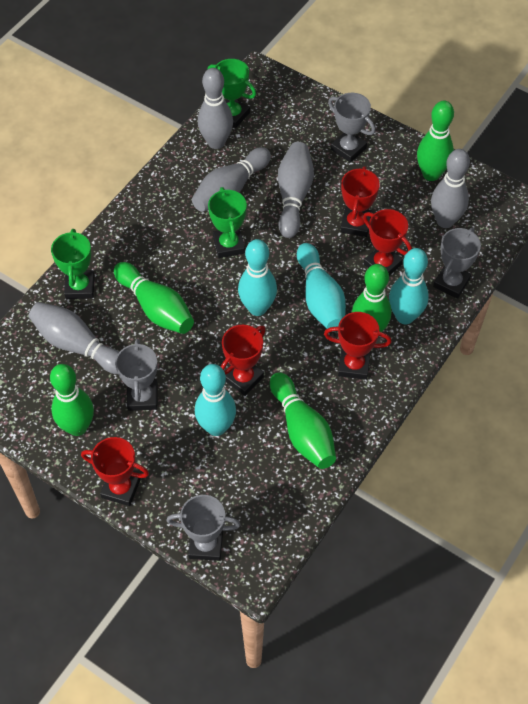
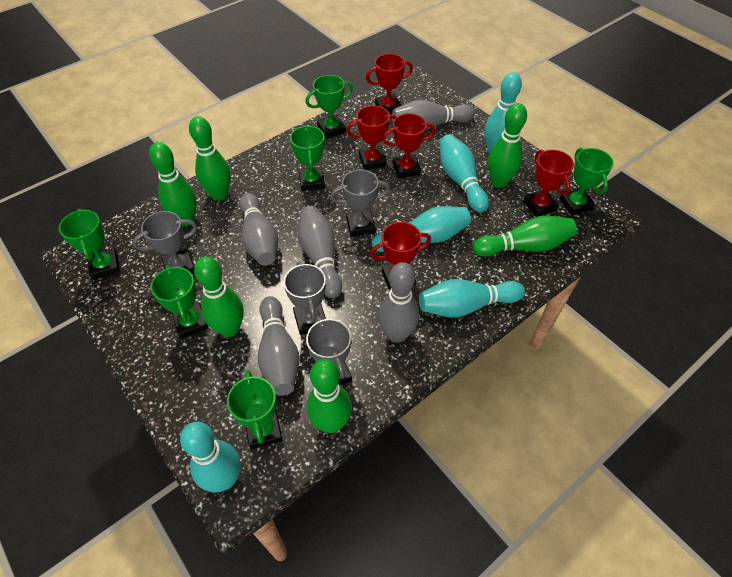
green bowling pin: 5 -> 6
green trophy: 3 -> 6
turquoise bowling pin: 4 -> 5

